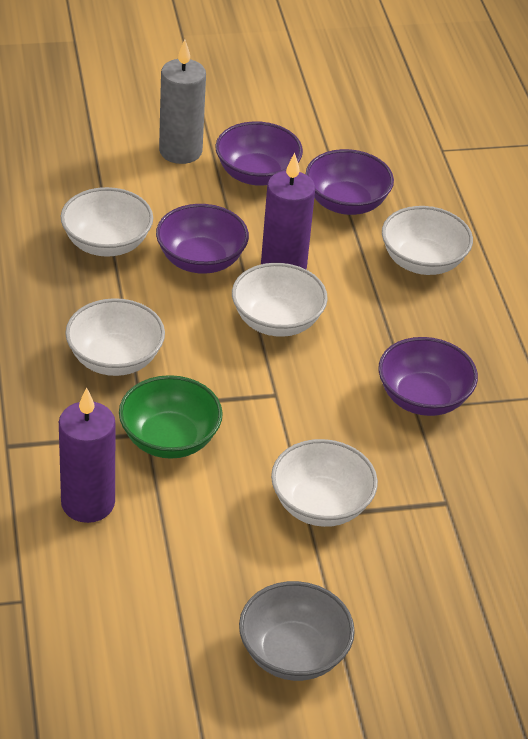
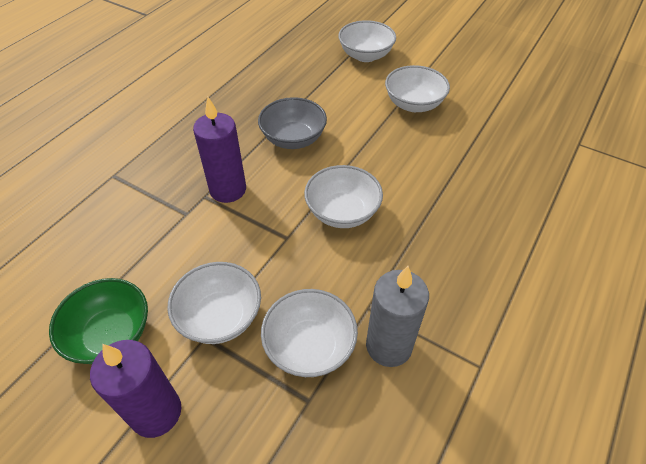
purple bowl: 4 -> 0

